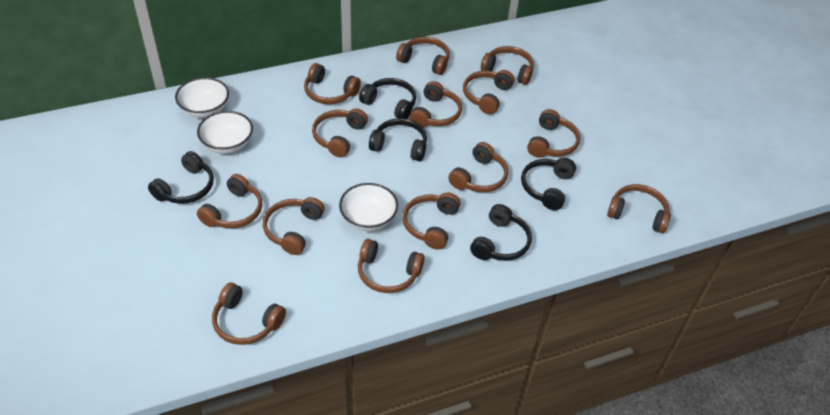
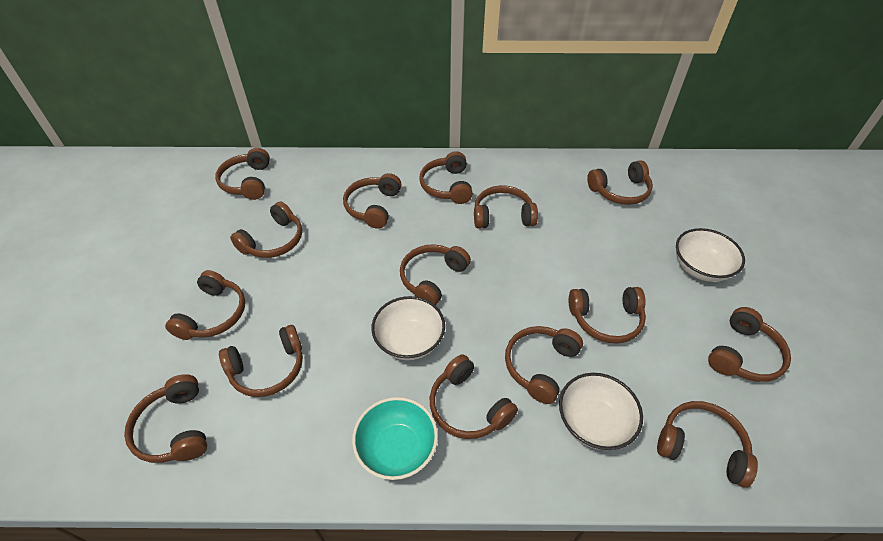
black headphones: 5 -> 0
brown headphones: 14 -> 15
turquoise bowl: 0 -> 1

